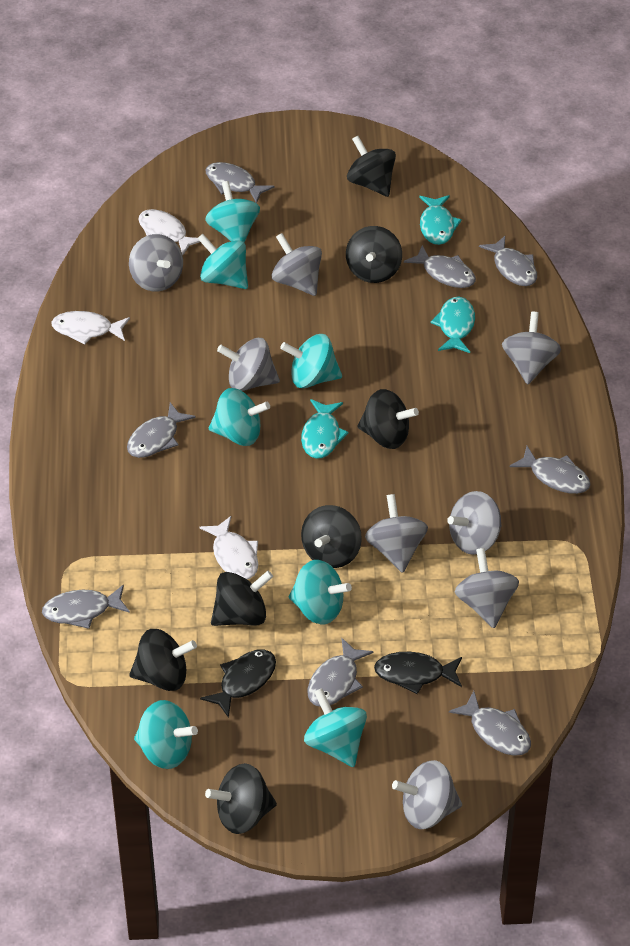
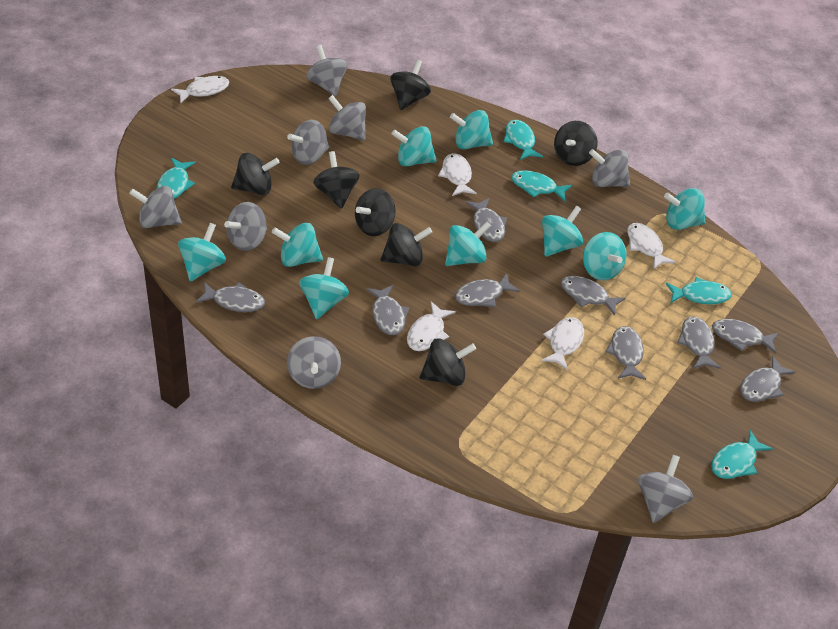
black fish: 2 -> 0
grey fish: 8 -> 9
turquoise fish: 3 -> 5
turquoise spinning top: 7 -> 9
white fish: 3 -> 5

